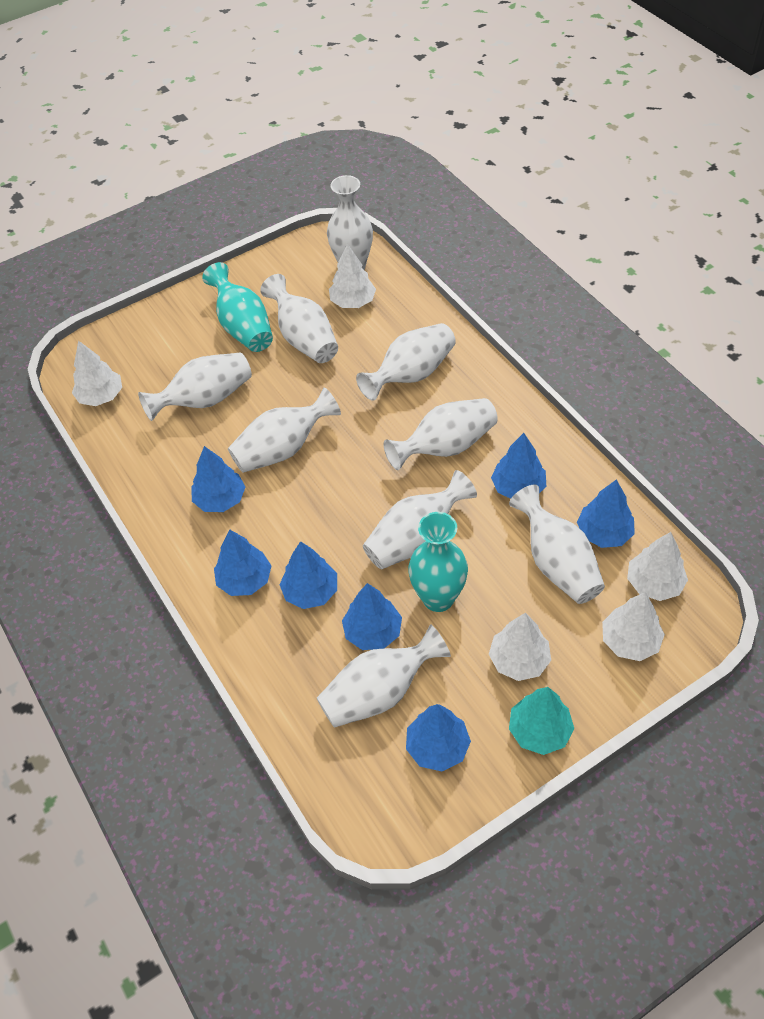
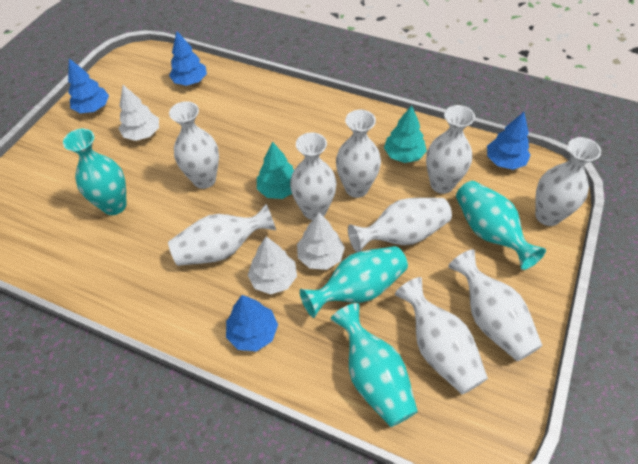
blue tree: 7 -> 4
turquoise tree: 1 -> 2
turquoise vase: 2 -> 4
white tree: 5 -> 3

